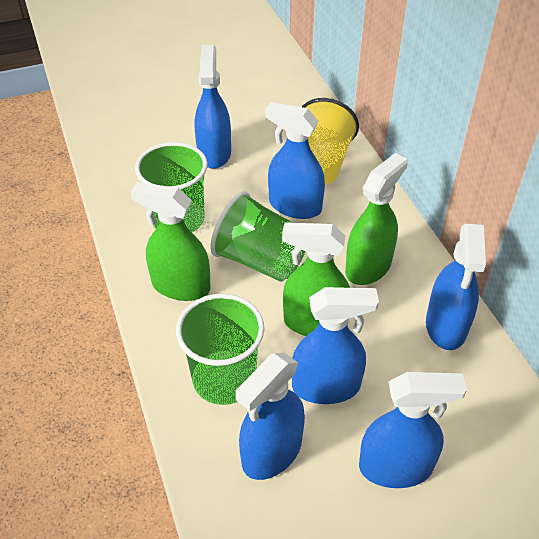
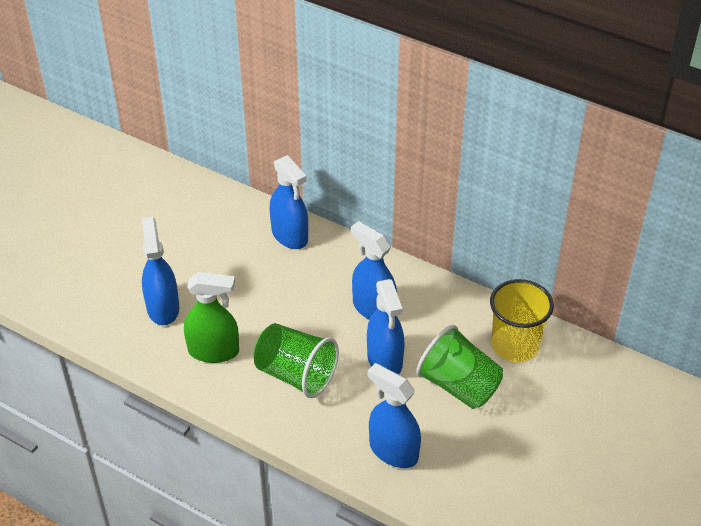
blue spray bottle: 6 -> 5
green cup: 3 -> 2
green spray bottle: 3 -> 1

